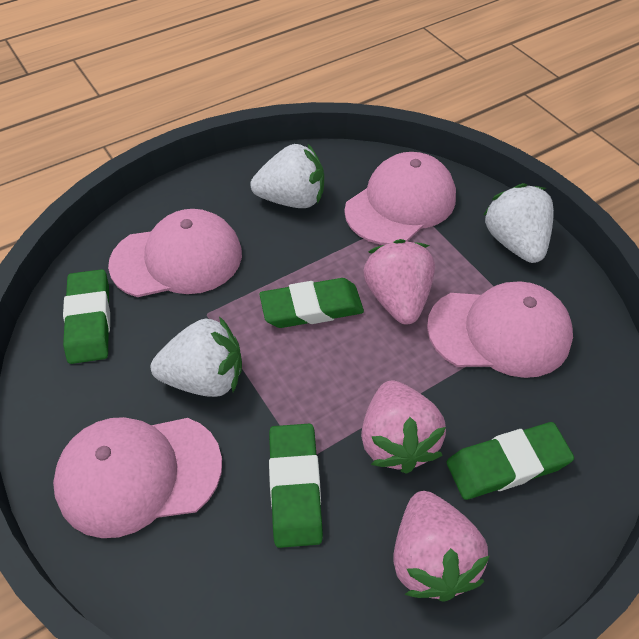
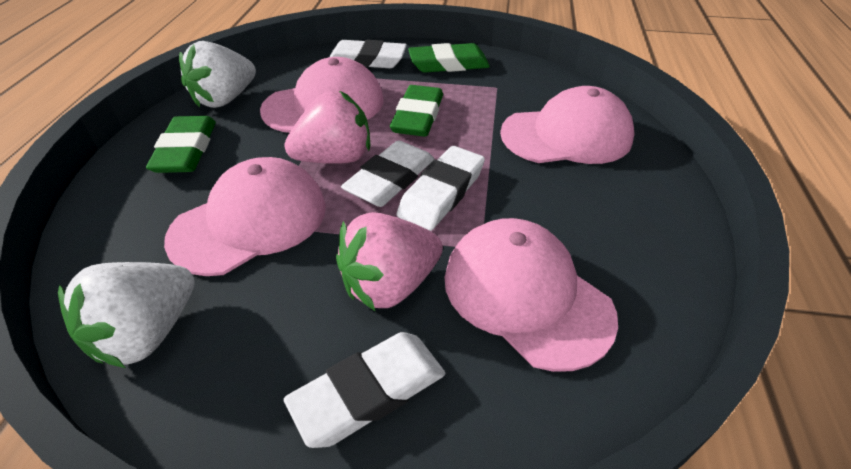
green eraser: 4 -> 3
pink strawberry: 3 -> 2
white eraser: 0 -> 4
white strawberry: 3 -> 2

